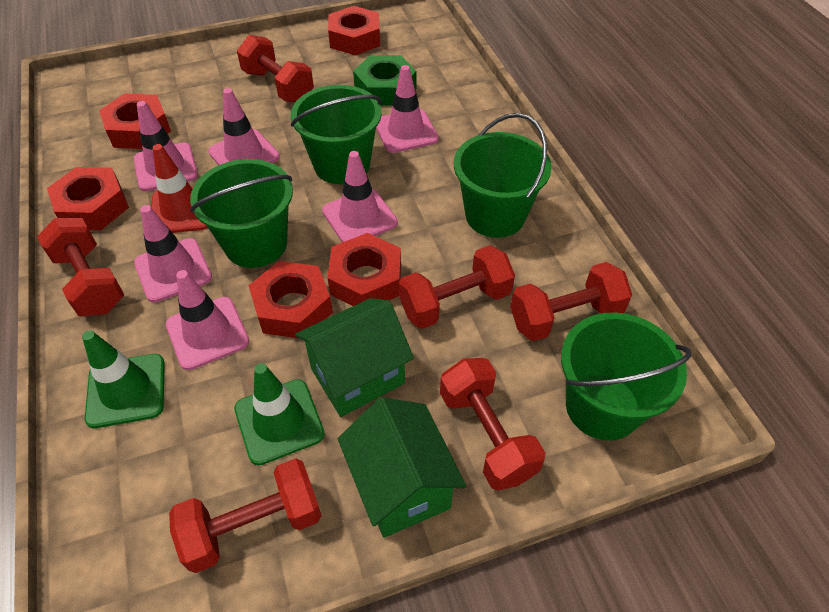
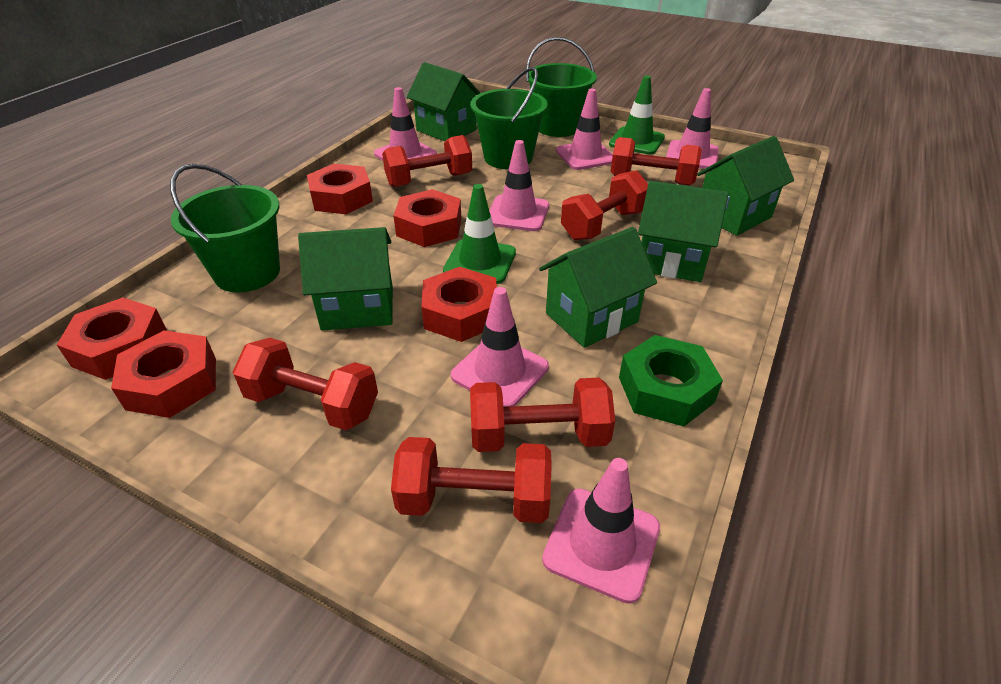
green bucket: 4 -> 3
green house: 2 -> 5
red traffic cone: 1 -> 0

